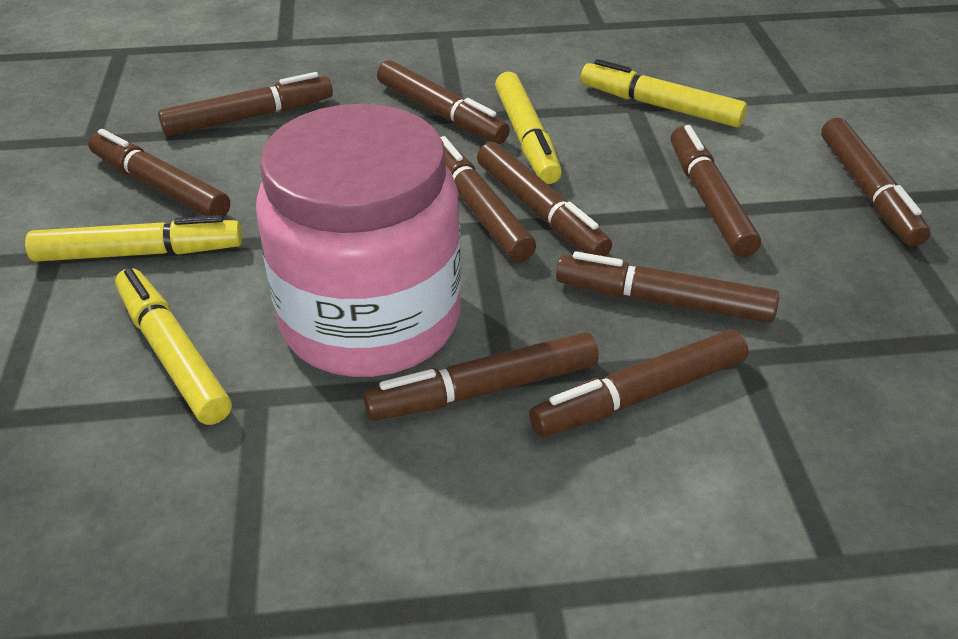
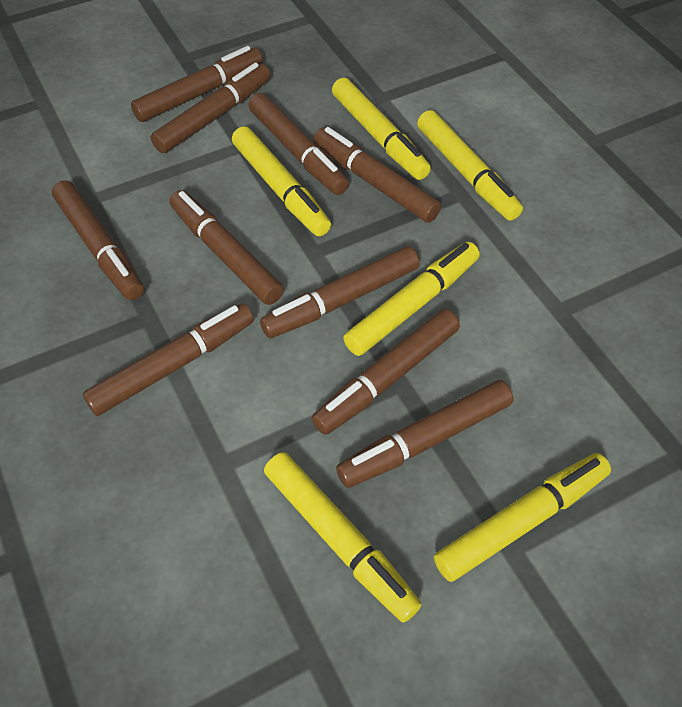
pink jar: 1 -> 0
yellow marker: 4 -> 6

